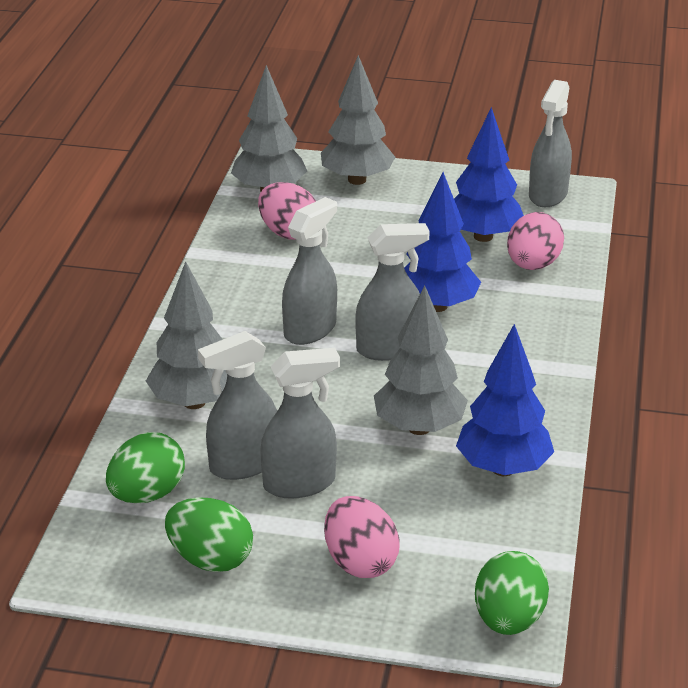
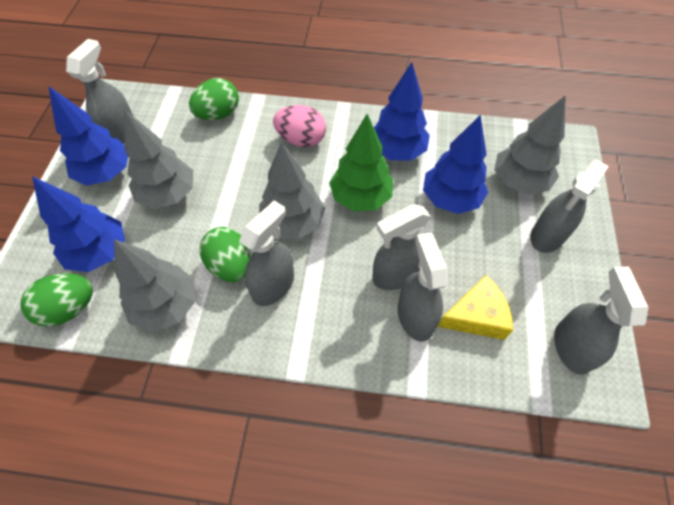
blue tree: 3 -> 4
green tree: 0 -> 1
grey spray bottle: 5 -> 6
pink egg: 3 -> 1
yellow cheese: 0 -> 1

